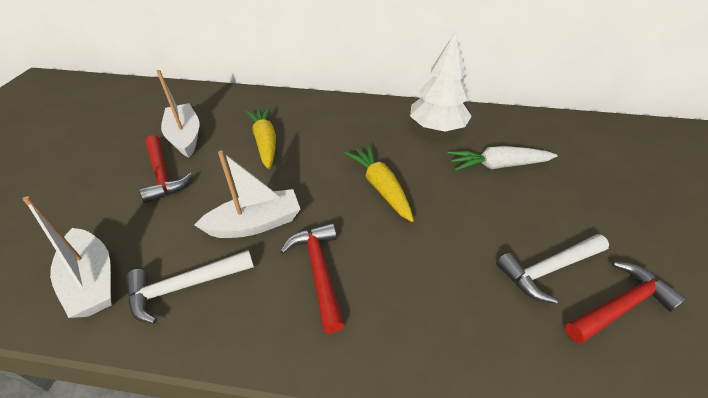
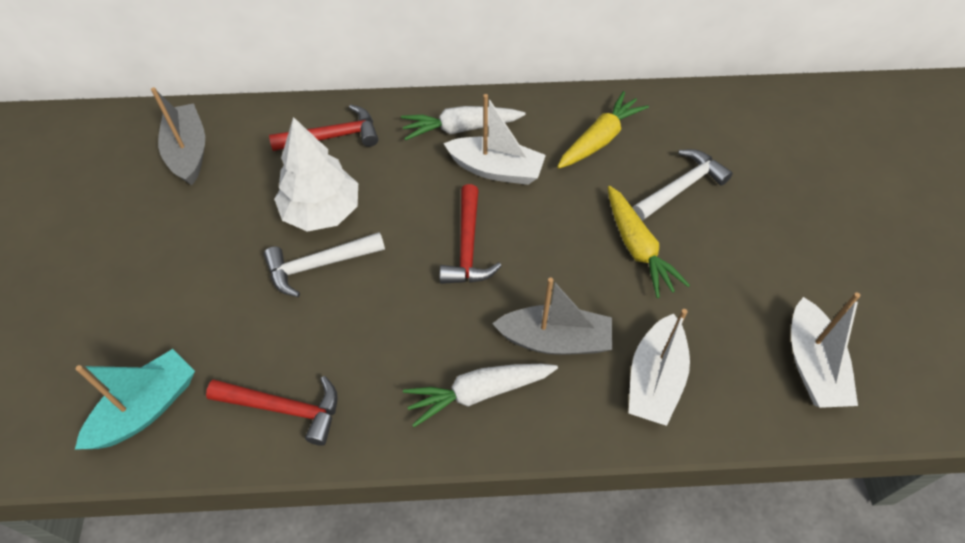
grey boat: 0 -> 2
turquoise boat: 0 -> 1
white carrot: 1 -> 2

